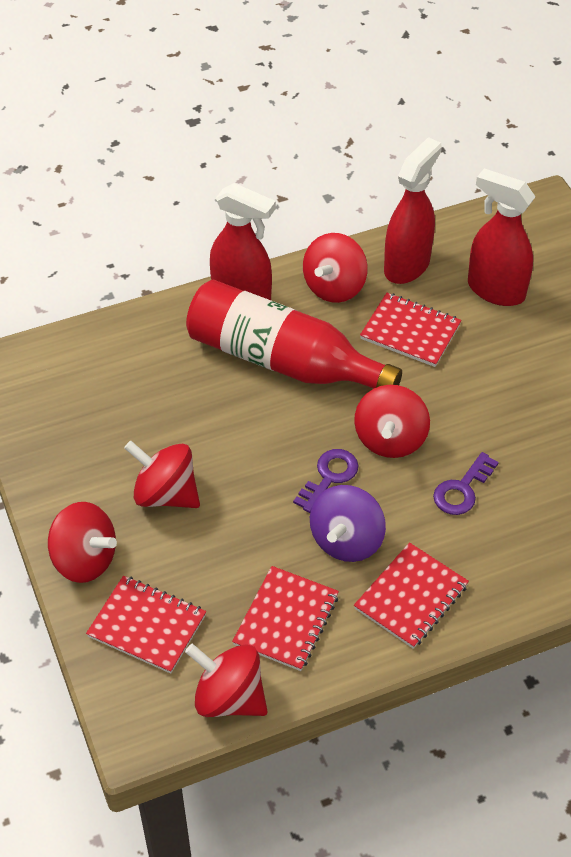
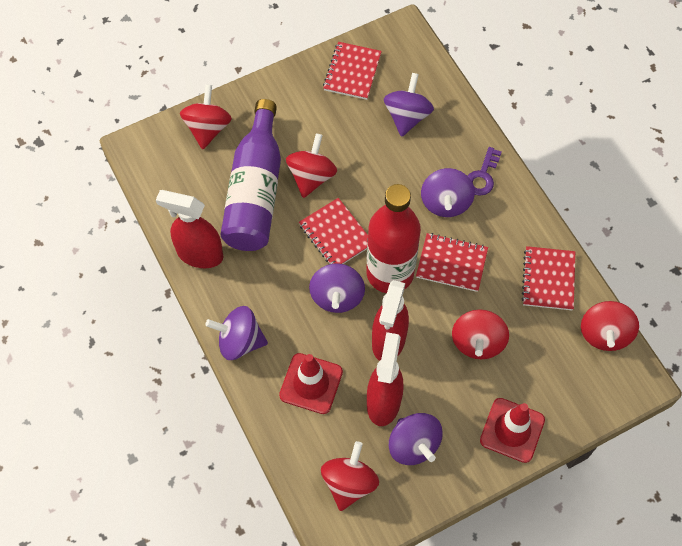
purple bottle: 0 -> 1
purple key: 2 -> 1
purple spinning top: 1 -> 5
red traffic cone: 0 -> 2

